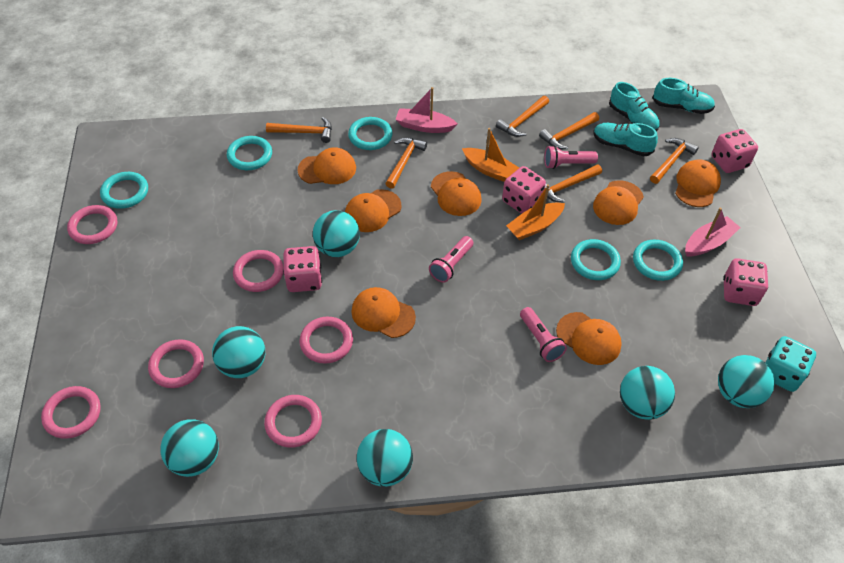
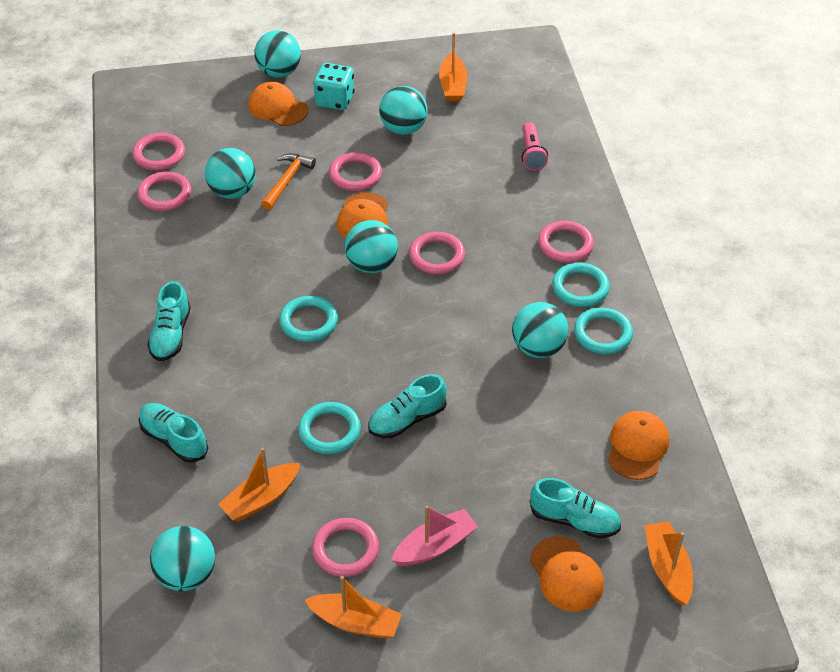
orange boat: 2 -> 4
orange cap: 7 -> 4
orange hammer: 6 -> 1
pink boat: 2 -> 1
pink dice: 4 -> 0
pink flashlight: 3 -> 1
turquoise ring: 5 -> 4
turquoise shoe: 3 -> 4

